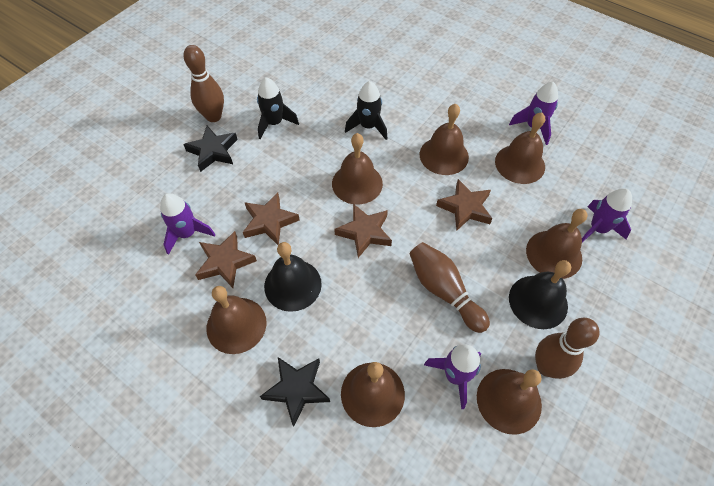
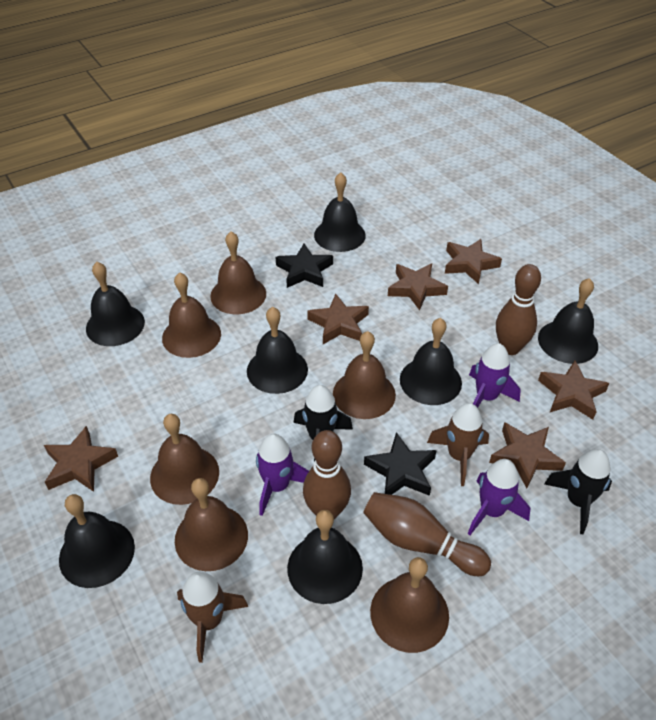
black bell: 2 -> 7
brown bell: 7 -> 6
brown rocket: 0 -> 2
brown star: 4 -> 6
purple rocket: 4 -> 3

